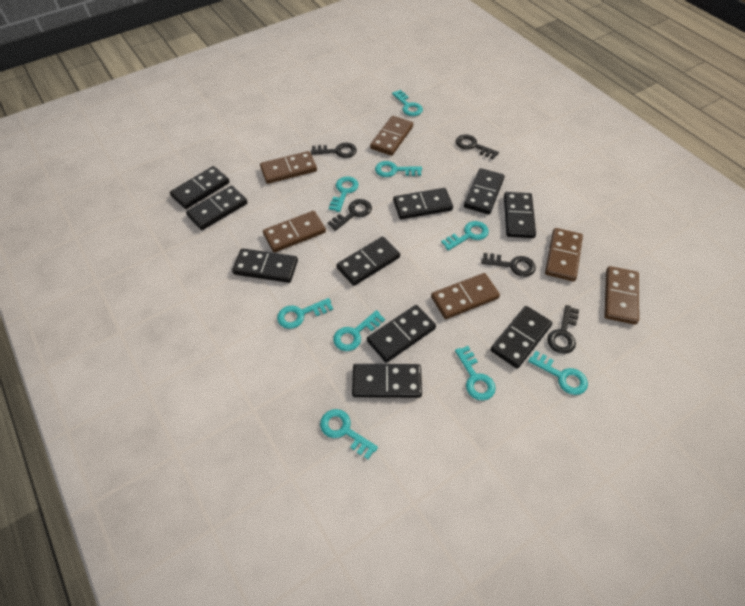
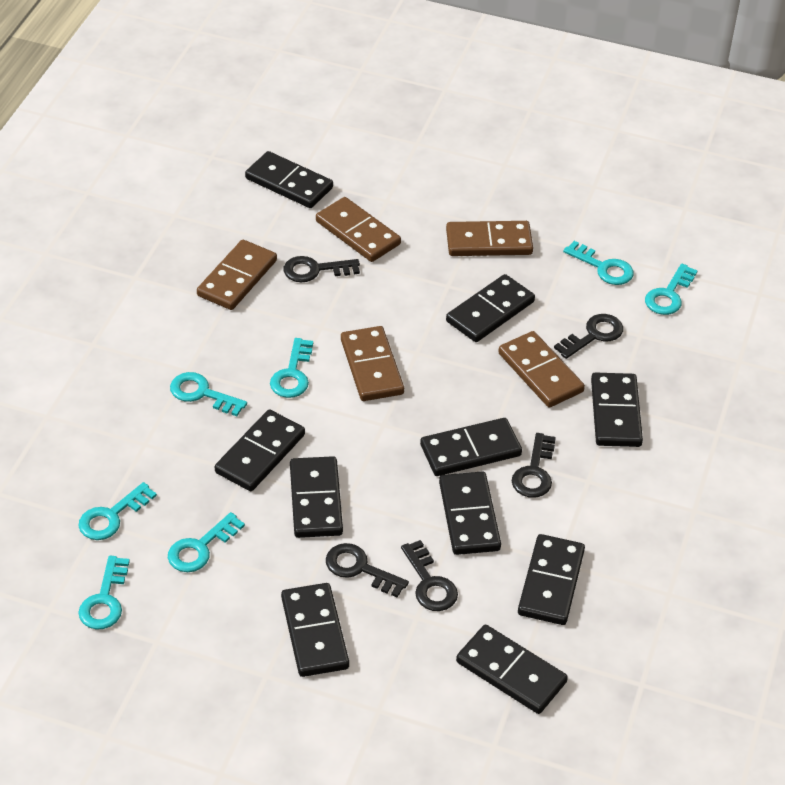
brown domino: 6 -> 5
turquoise key: 9 -> 7

